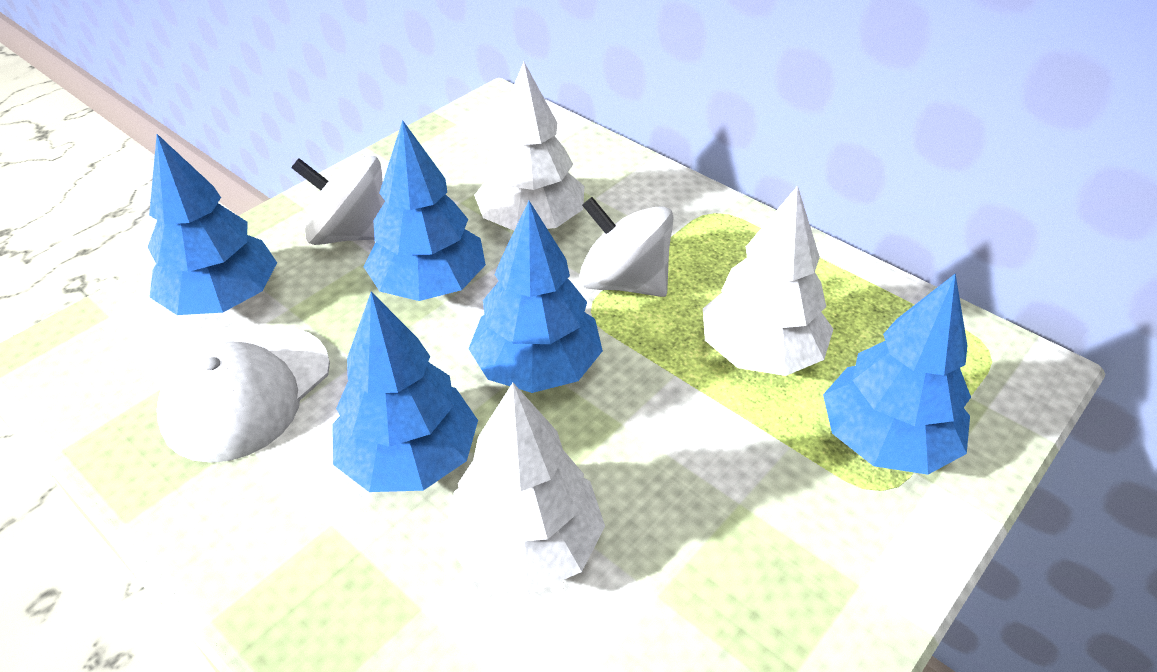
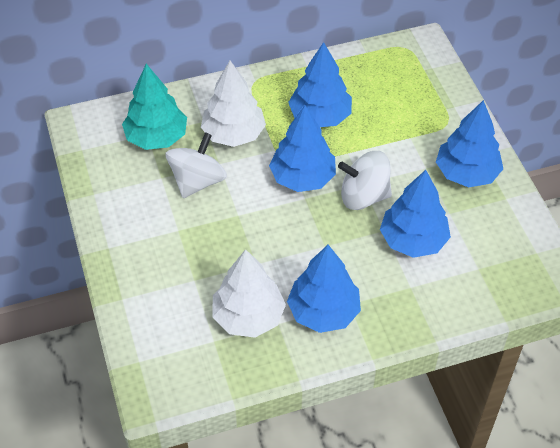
turquoise tree: 0 -> 1
white cap: 1 -> 0
white tree: 3 -> 2

